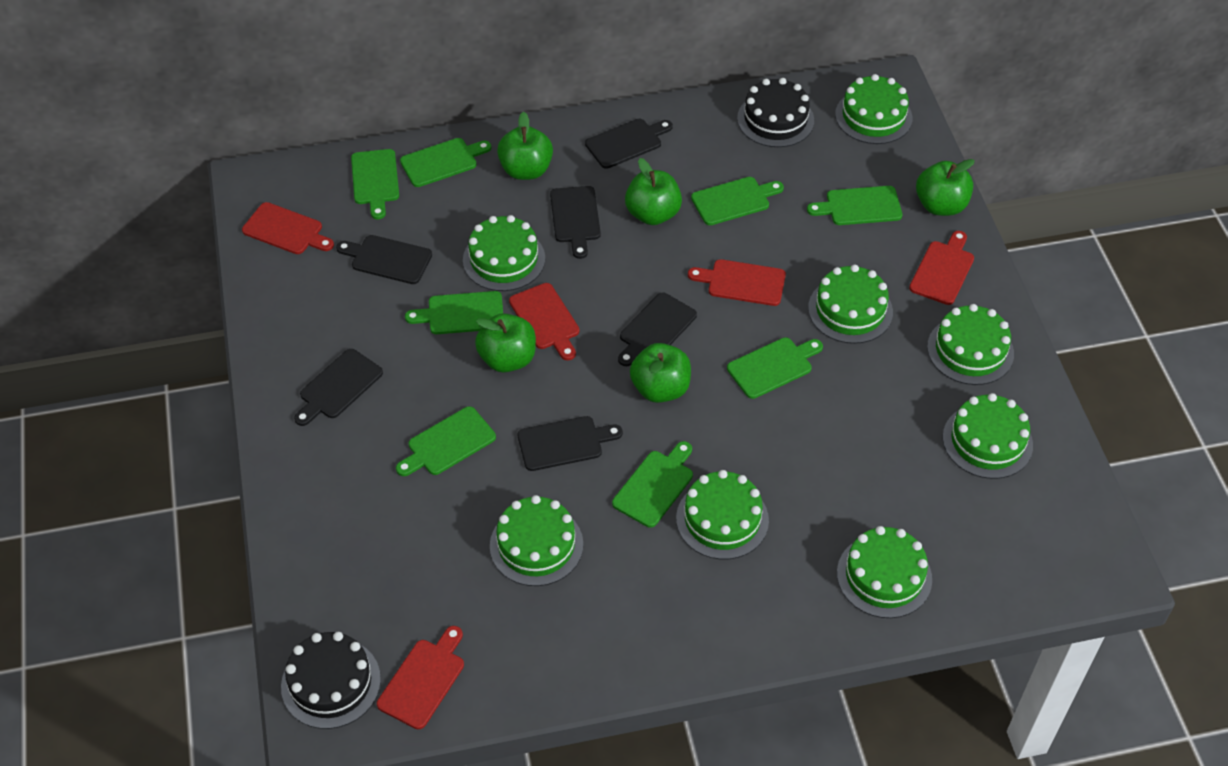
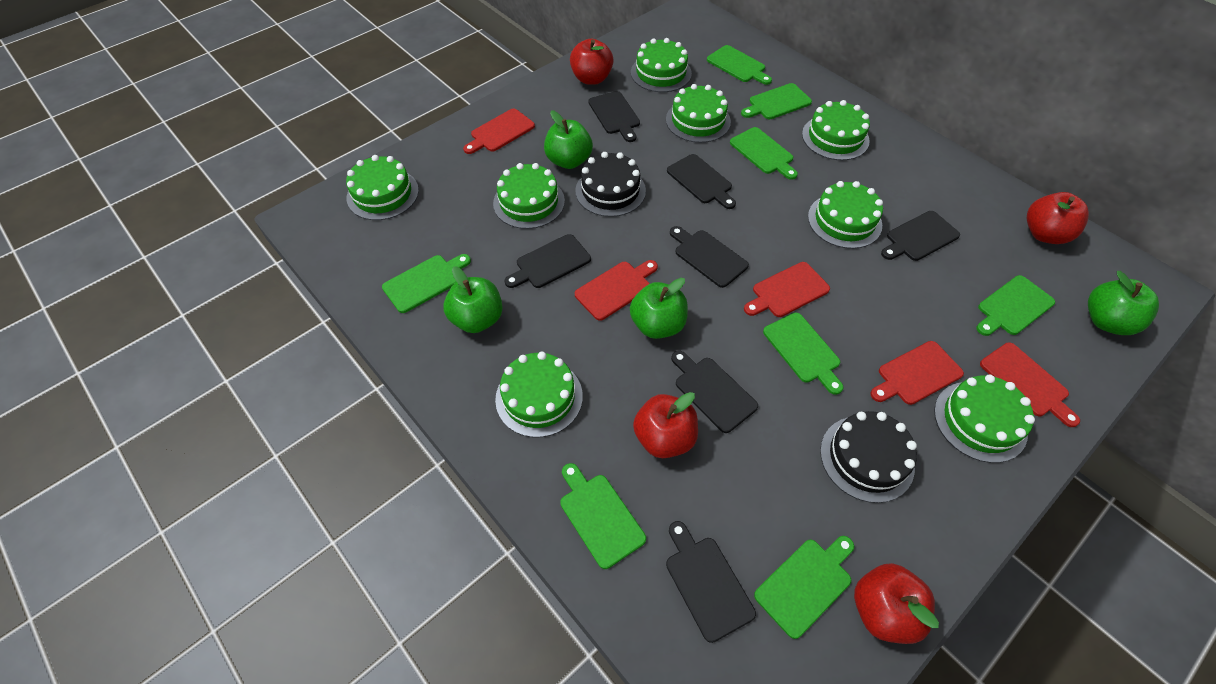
black cutting board: 6 -> 7
green apple: 5 -> 4
red apple: 0 -> 4

